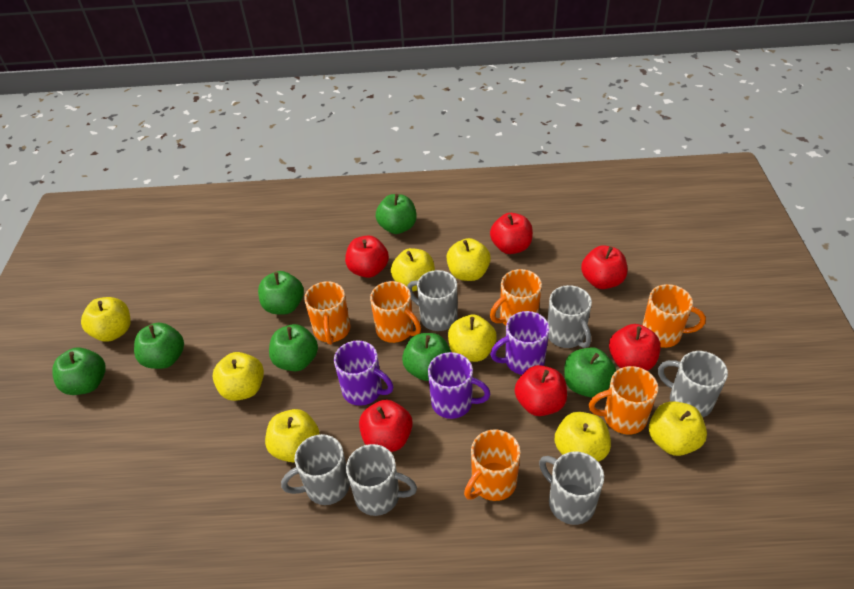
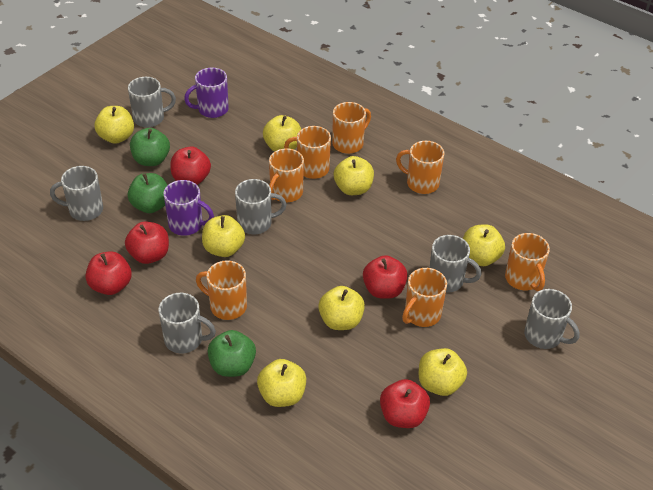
green apple: 7 -> 3
orange mug: 6 -> 7
purple mug: 3 -> 2
red apple: 6 -> 5

